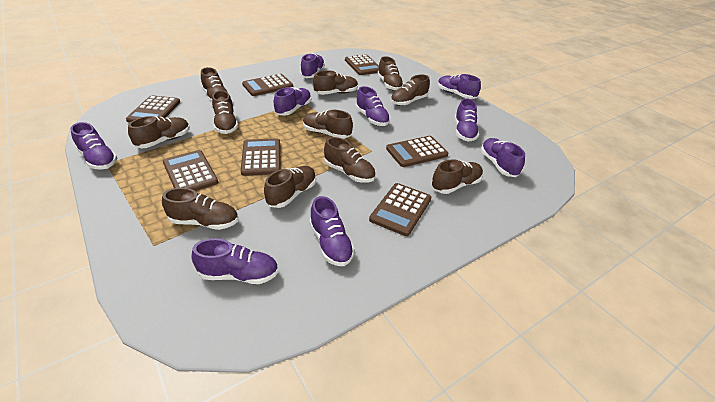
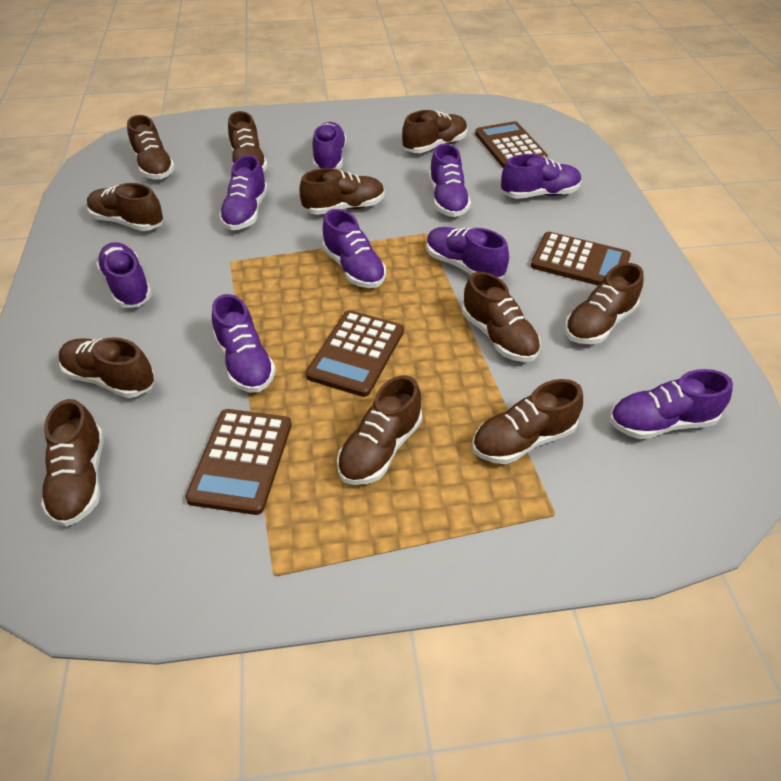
brown calculator: 7 -> 4

